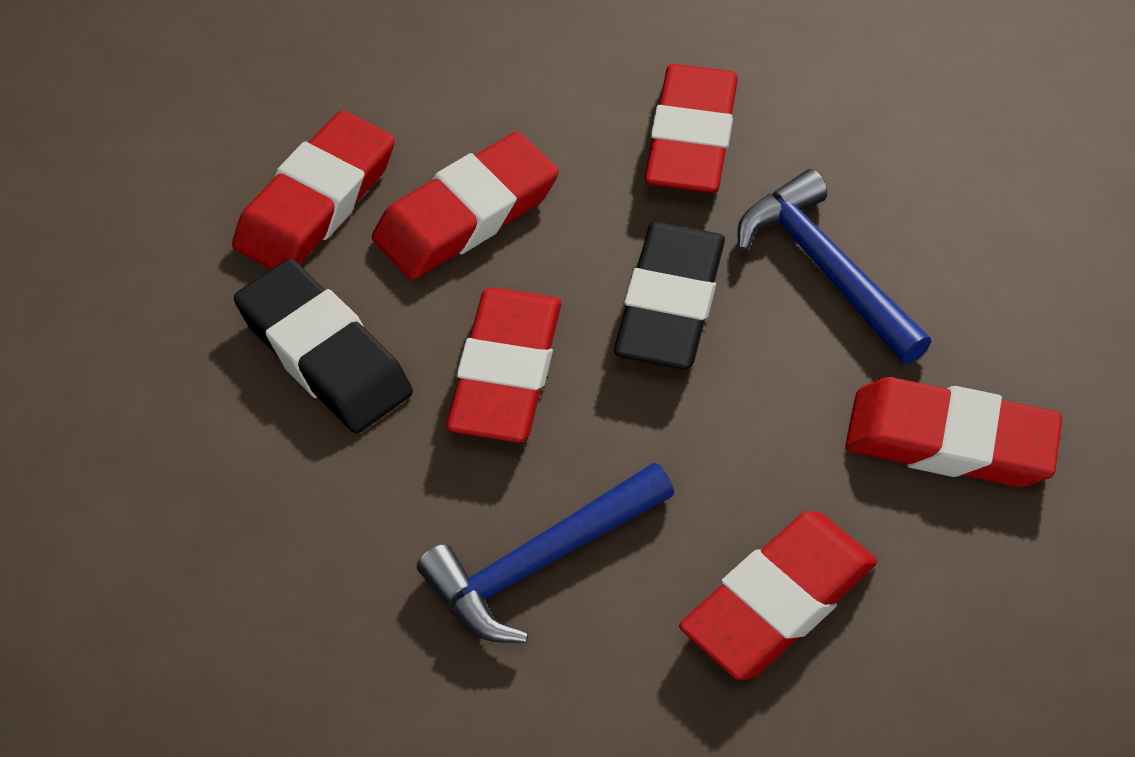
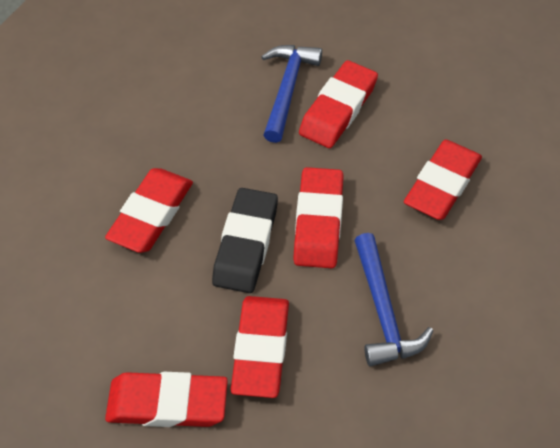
black eraser: 2 -> 1

